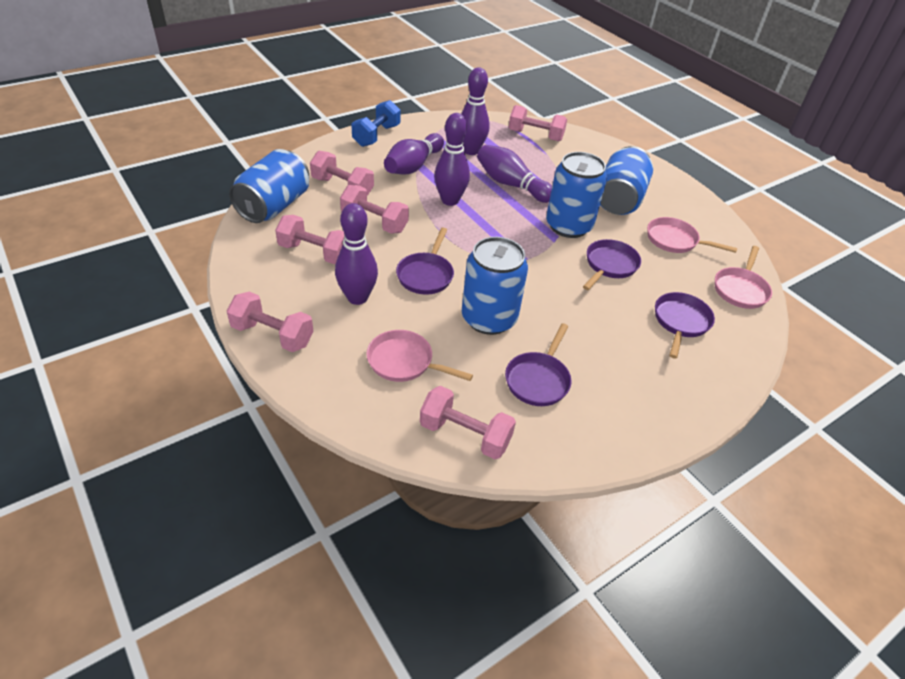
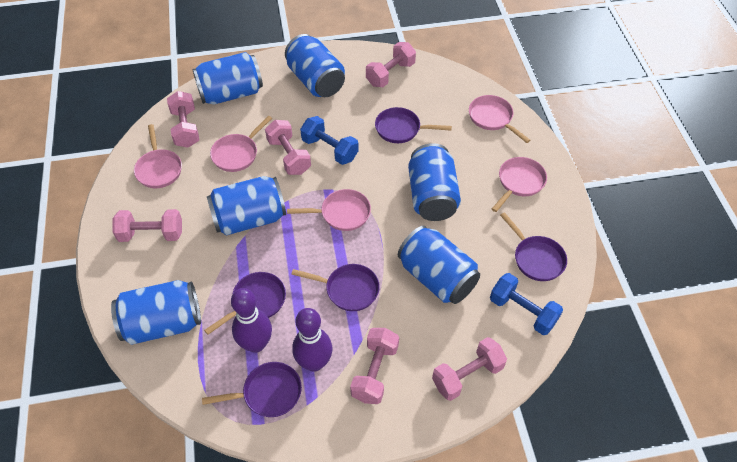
blue can: 4 -> 6
blue dumbbell: 1 -> 2
pink pan: 3 -> 5
purple bowling pin: 5 -> 2
purple pan: 4 -> 5

